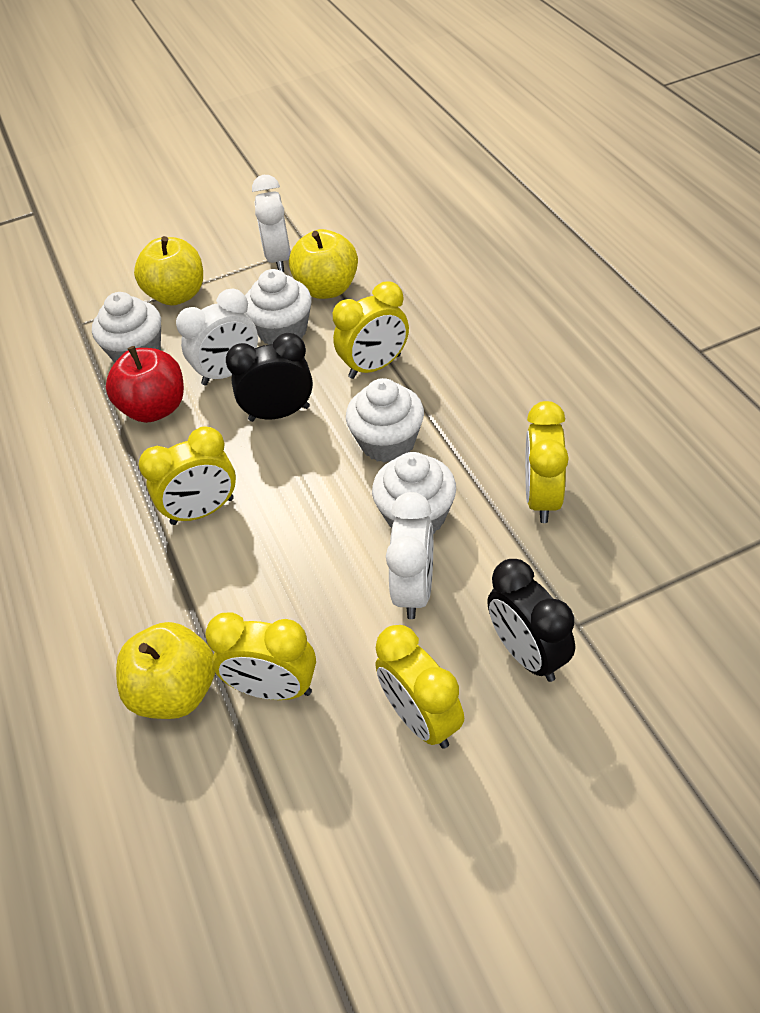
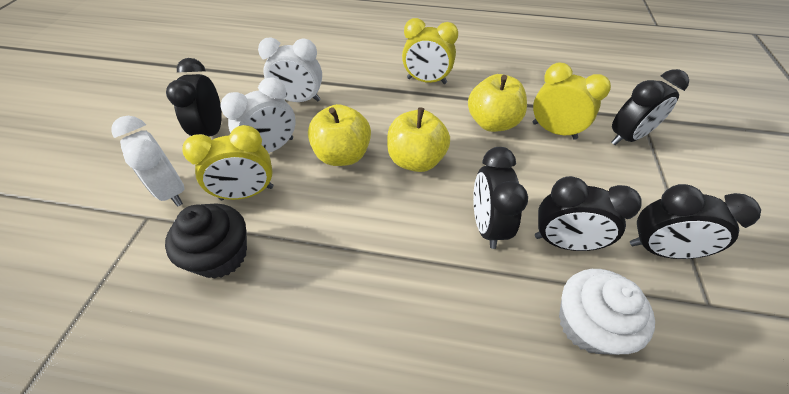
black clock: 2 -> 5
black cupcake: 0 -> 1
red apple: 1 -> 0
white cupcake: 4 -> 1
yellow clock: 5 -> 3

